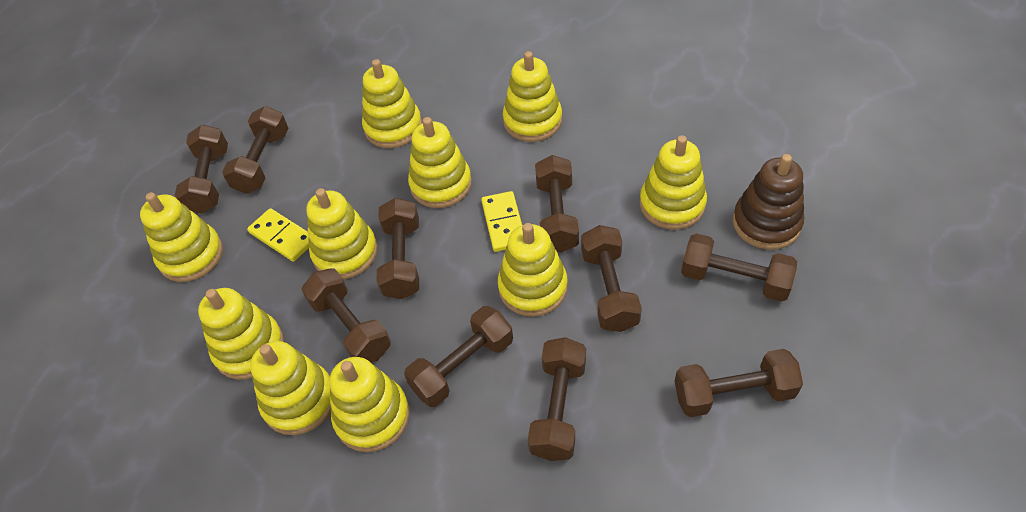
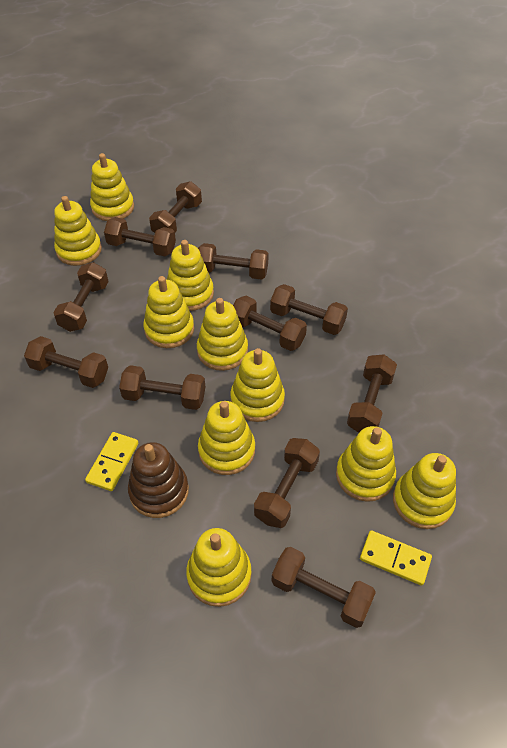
brown dumbbell: 10 -> 11

